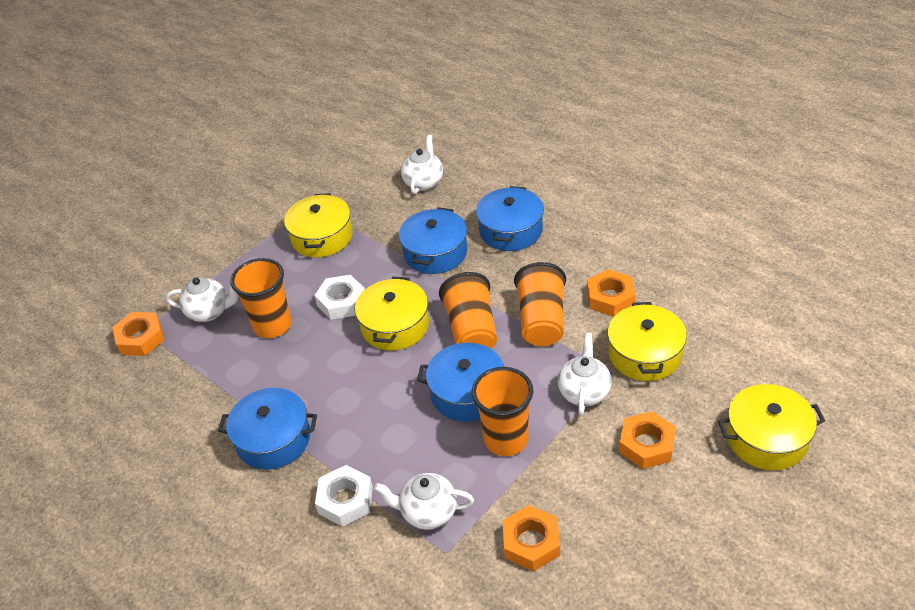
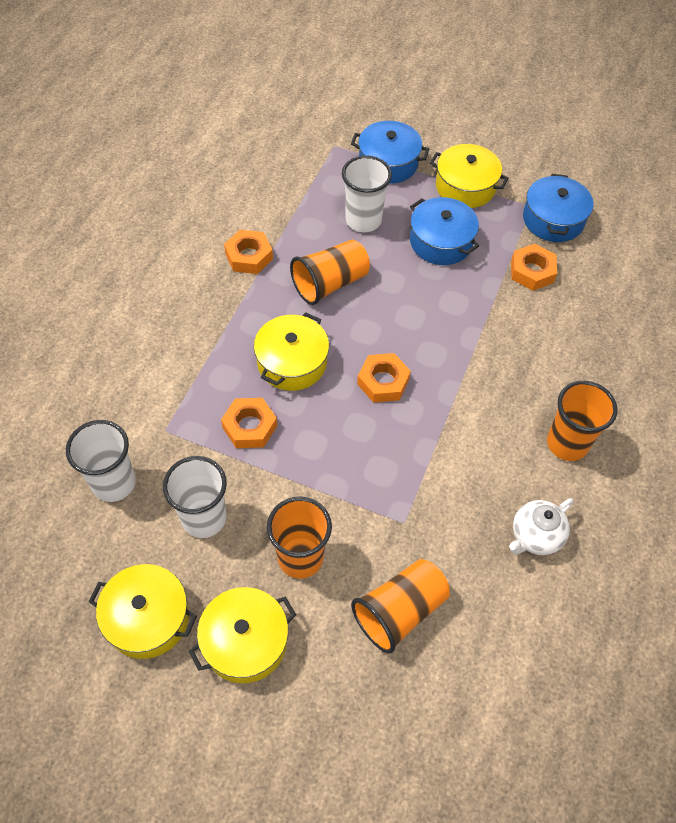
blue pot: 4 -> 3
white cup: 0 -> 3
white nut: 2 -> 0
white teapot: 4 -> 1

